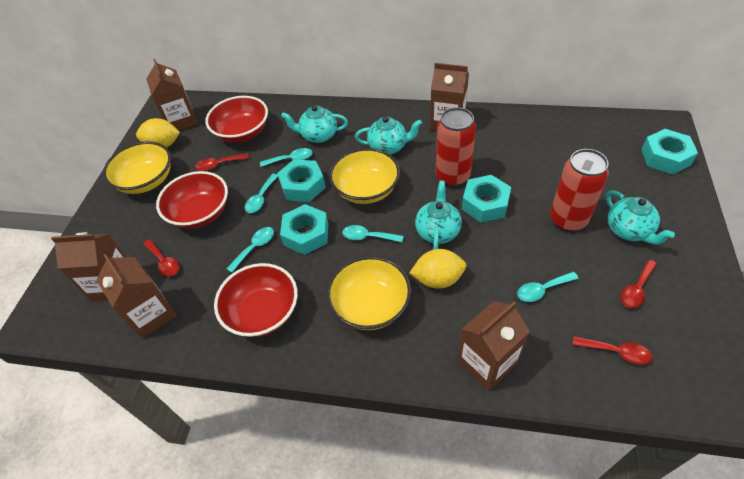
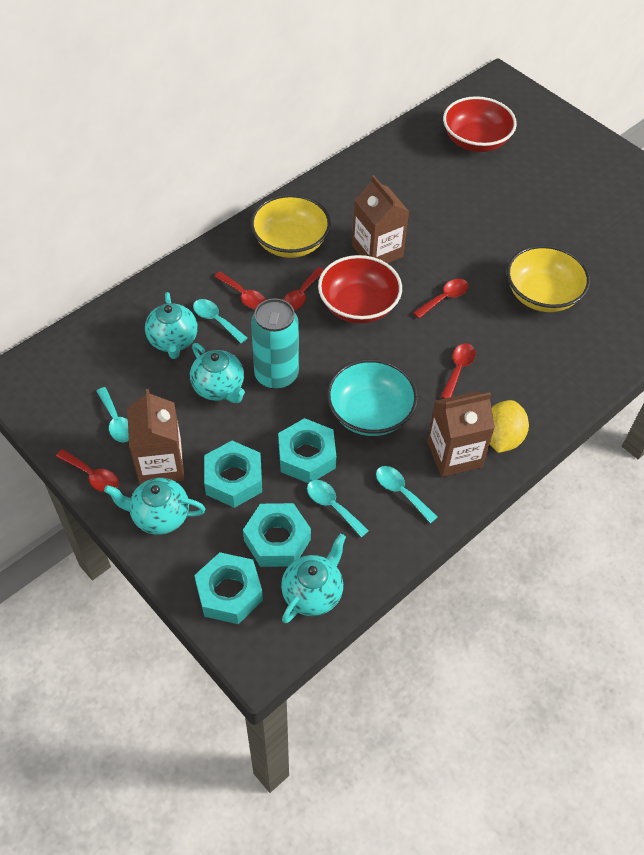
brown carton: 5 -> 3
red bowl: 3 -> 2
red can: 2 -> 0
red spoon: 4 -> 5
turquoise bowl: 0 -> 1
turquoise can: 0 -> 1
turquoise spoon: 5 -> 4
yellow bowl: 3 -> 2
yellow lemon: 2 -> 1

